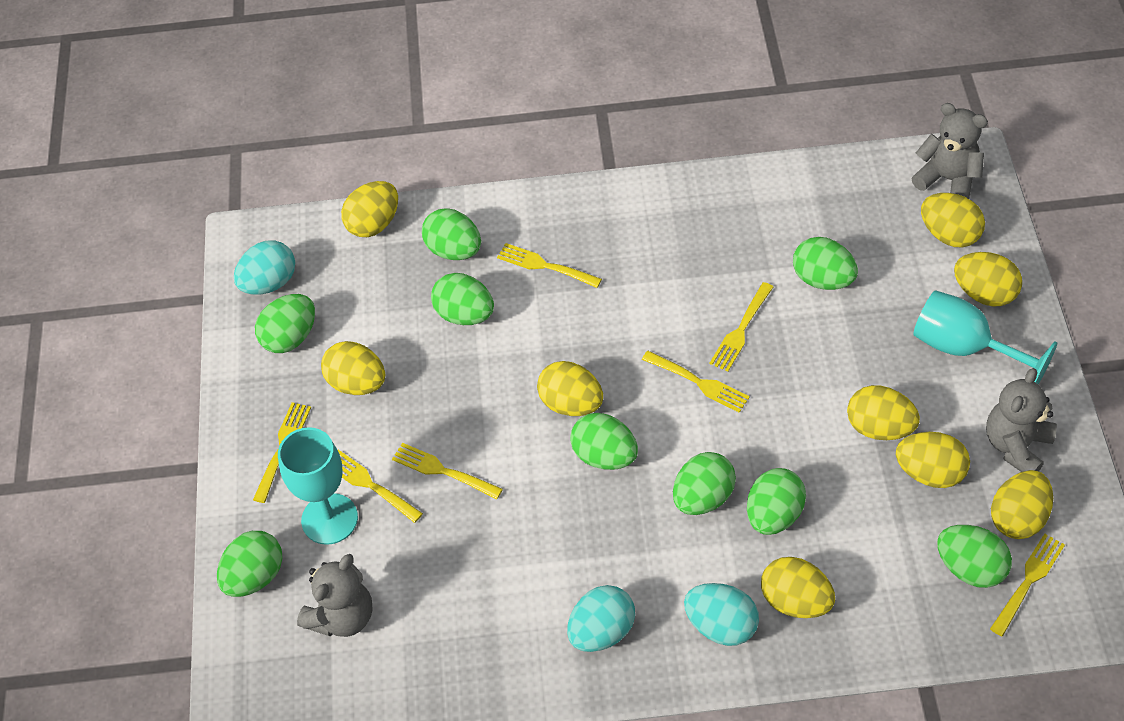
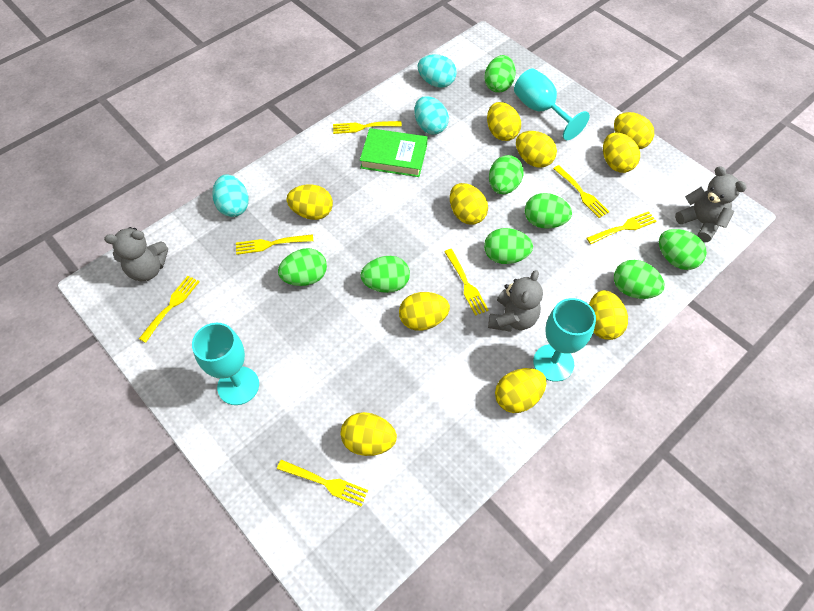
green book: 0 -> 1
green egg: 9 -> 8
turquoise goblet: 2 -> 3
yellow egg: 9 -> 10

